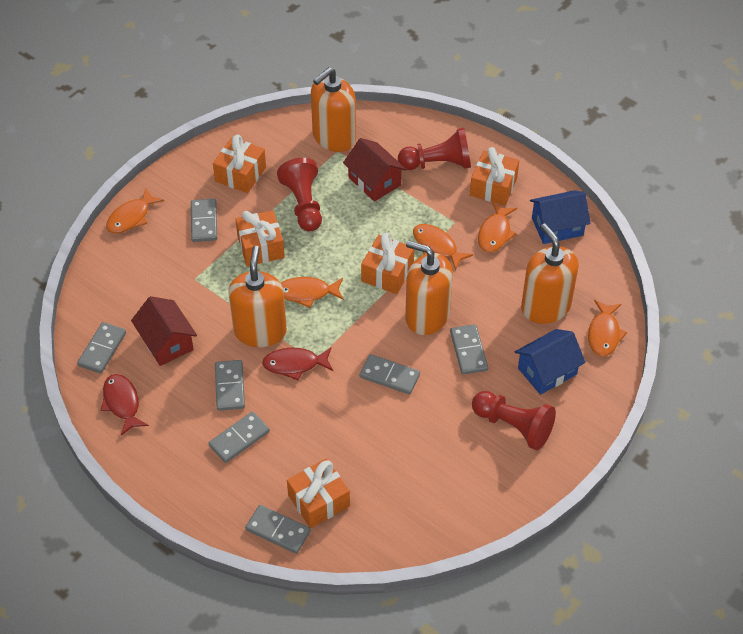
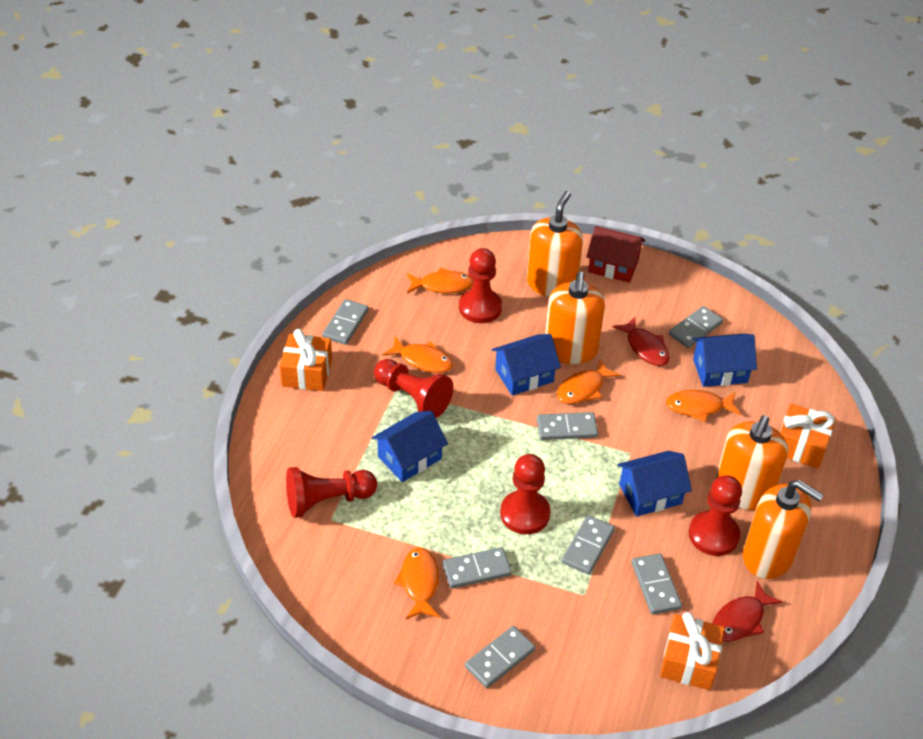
blue house: 2 -> 4
orange gift: 5 -> 3
red house: 2 -> 1
red pawn: 3 -> 5

